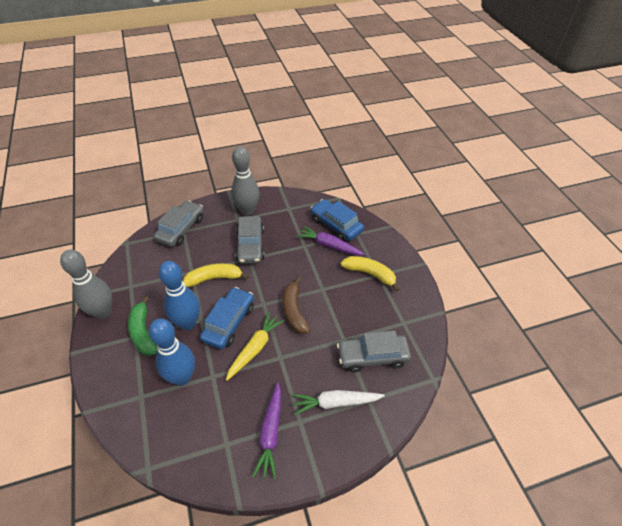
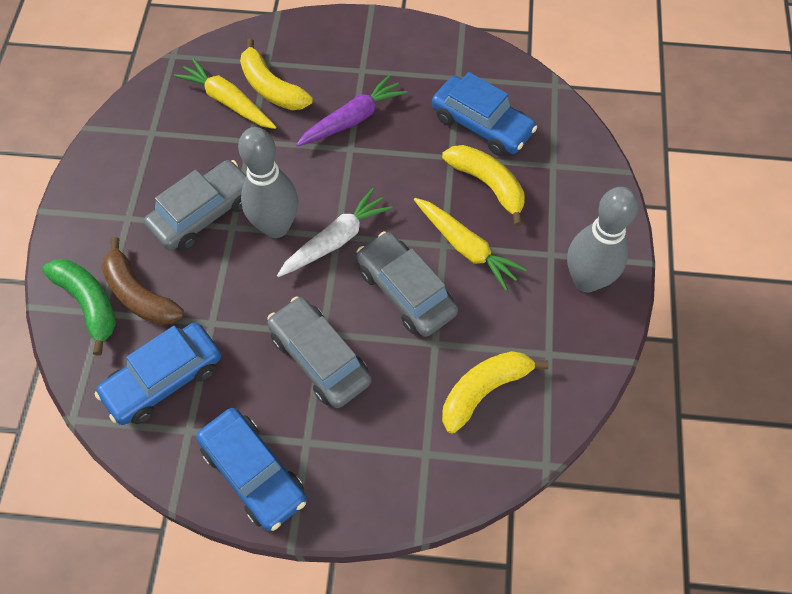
blue bowling pin: 2 -> 0
blue car: 2 -> 3
purple carrot: 2 -> 1
yellow banana: 2 -> 3
yellow carrot: 1 -> 2

